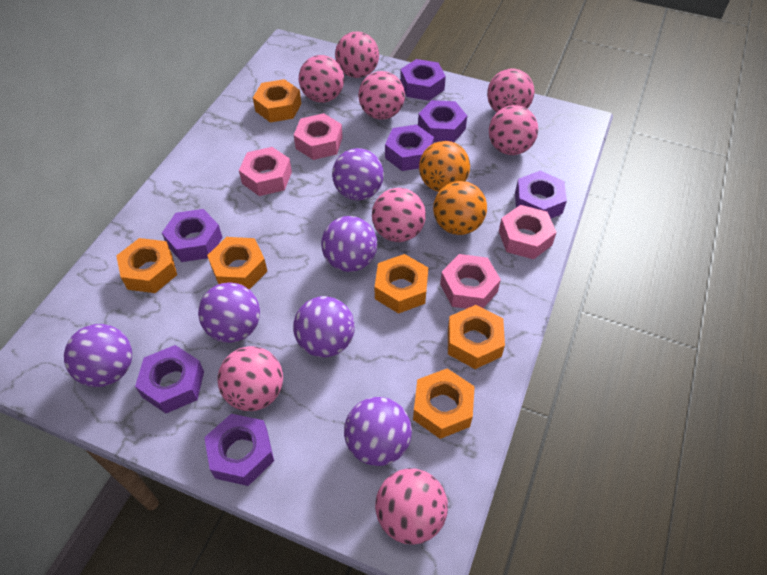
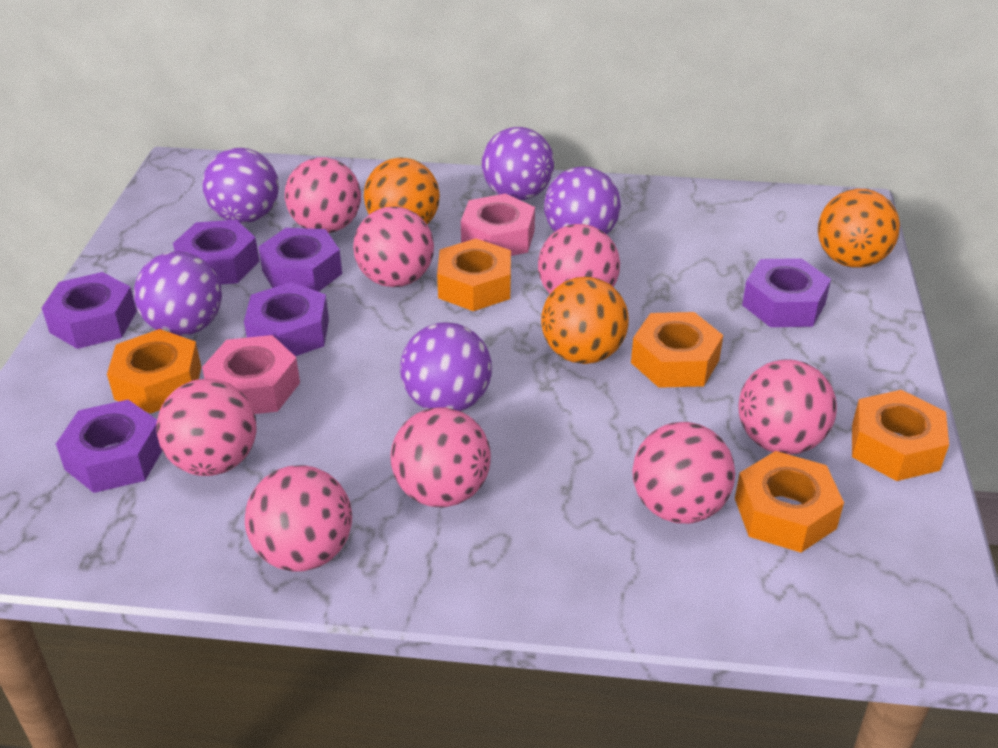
orange ball: 2 -> 3
orange nut: 6 -> 5
pink nut: 4 -> 2
purple ball: 6 -> 5
purple nut: 7 -> 6

